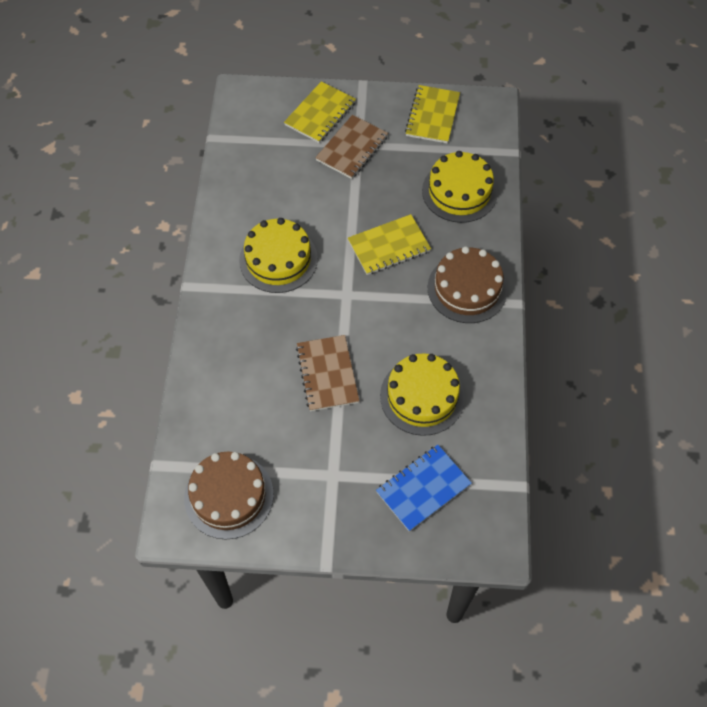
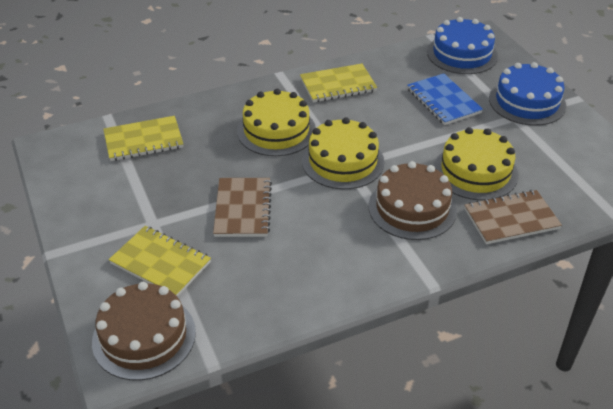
blue cake: 0 -> 2

